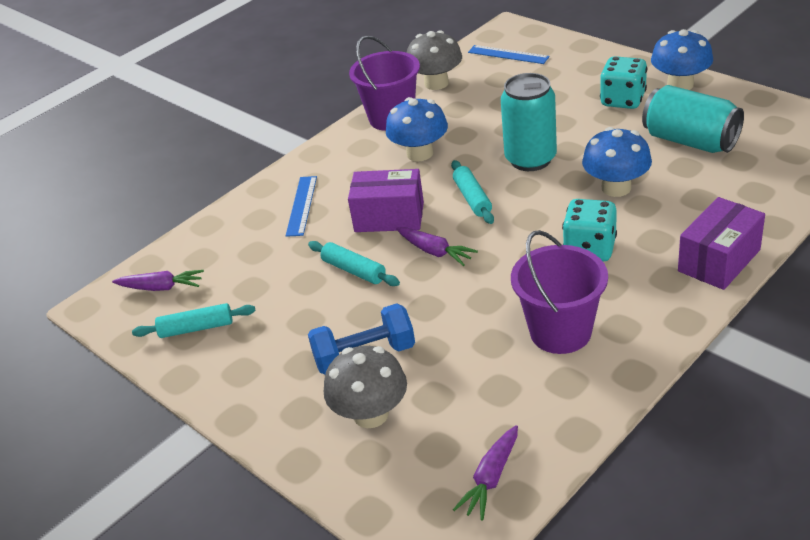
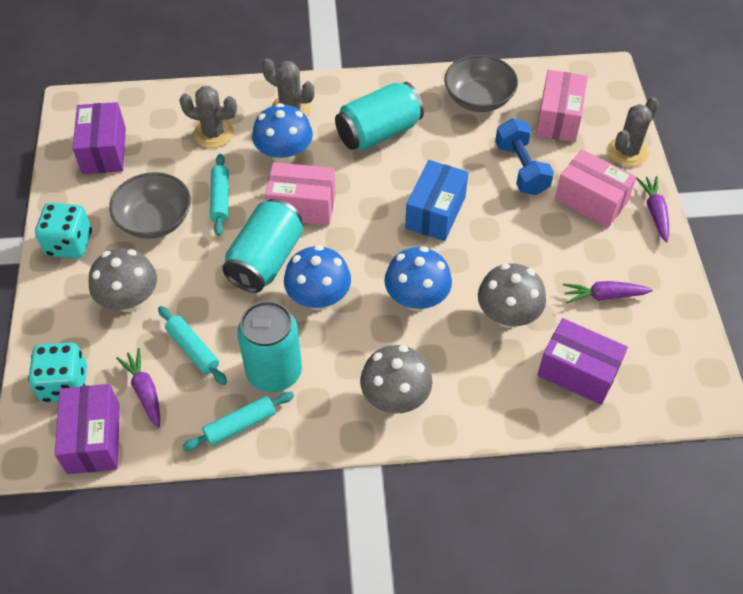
blue box: 0 -> 1
blue ruler: 2 -> 0
grey bowl: 0 -> 2
grey cactus: 0 -> 3
grey mushroom: 2 -> 3
pink box: 0 -> 3
purple box: 2 -> 3
purple bucket: 2 -> 0
turquoise can: 2 -> 3

